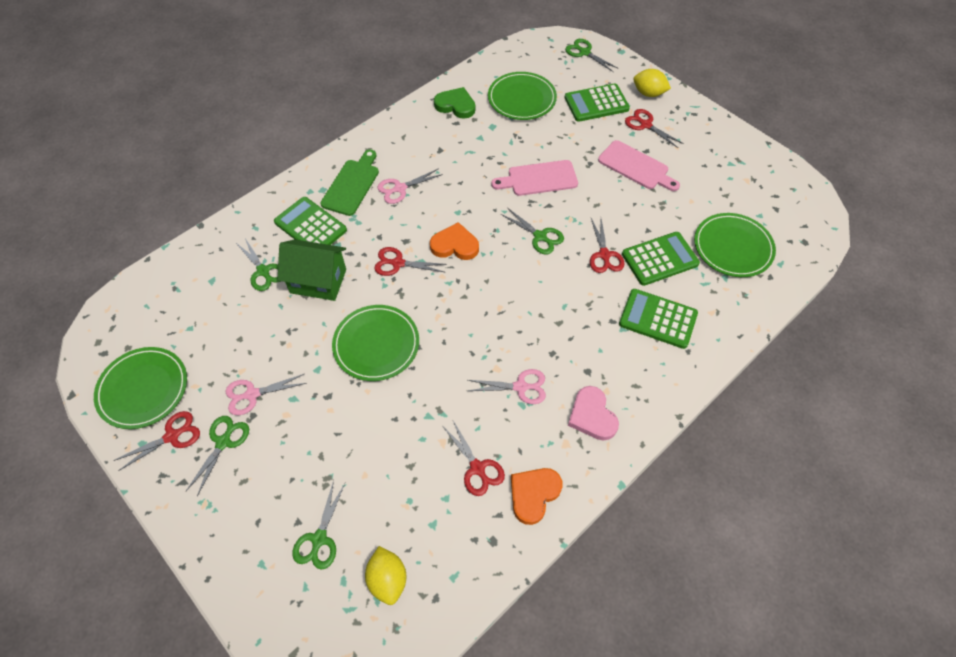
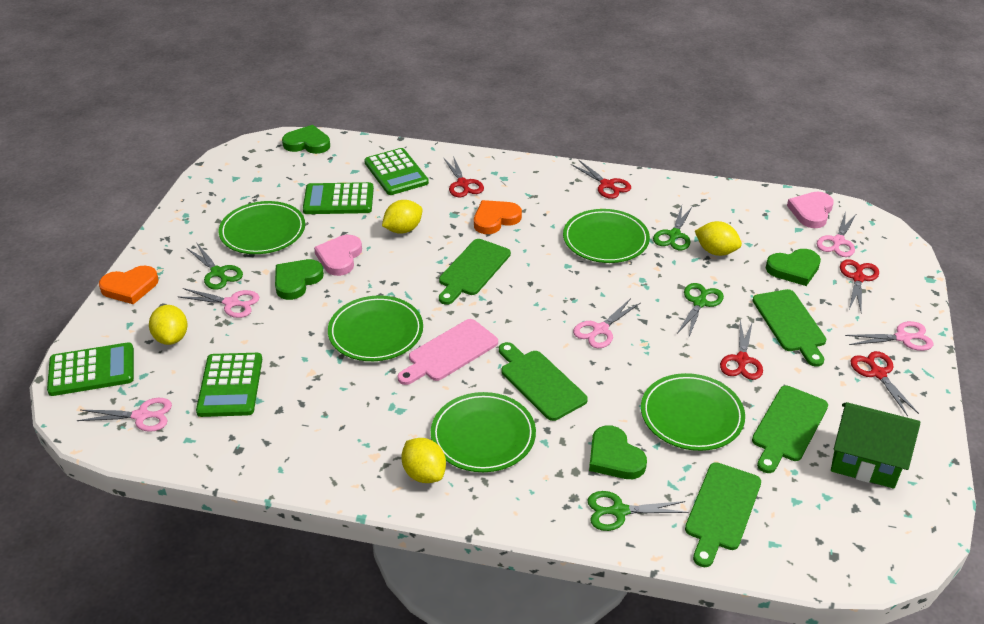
green cutting board: 1 -> 5
green heart: 1 -> 4
green plate: 4 -> 5
green scissors: 5 -> 4
pink cutting board: 2 -> 1
pink heart: 1 -> 2
pink scissors: 3 -> 5
yellow lemon: 2 -> 4

